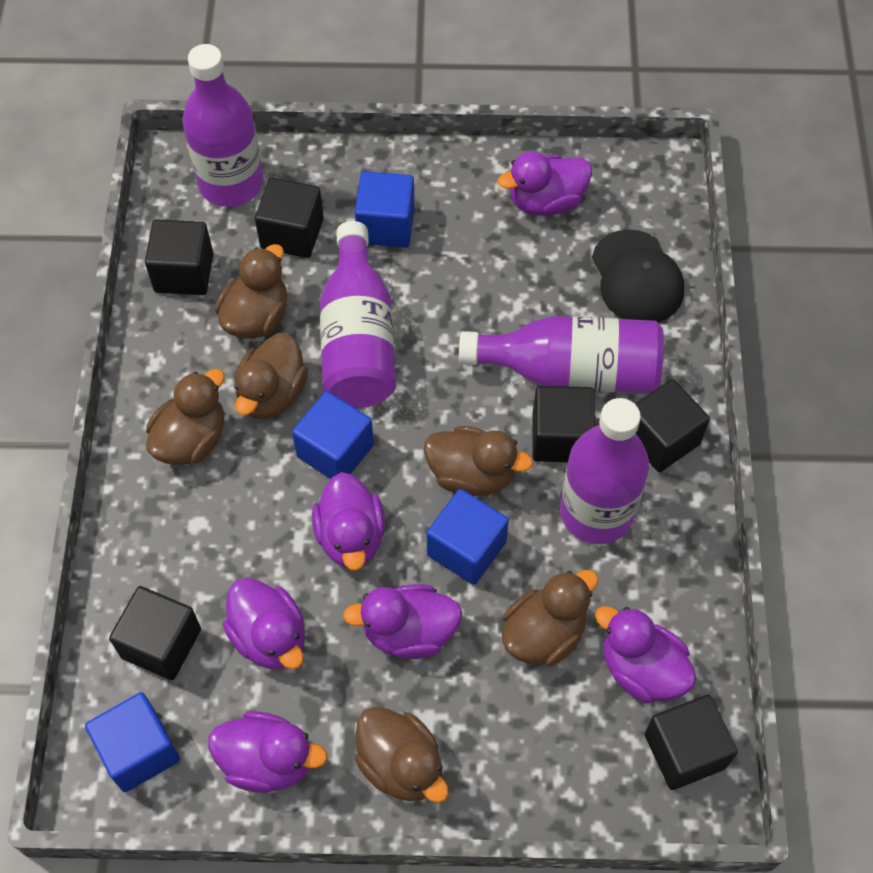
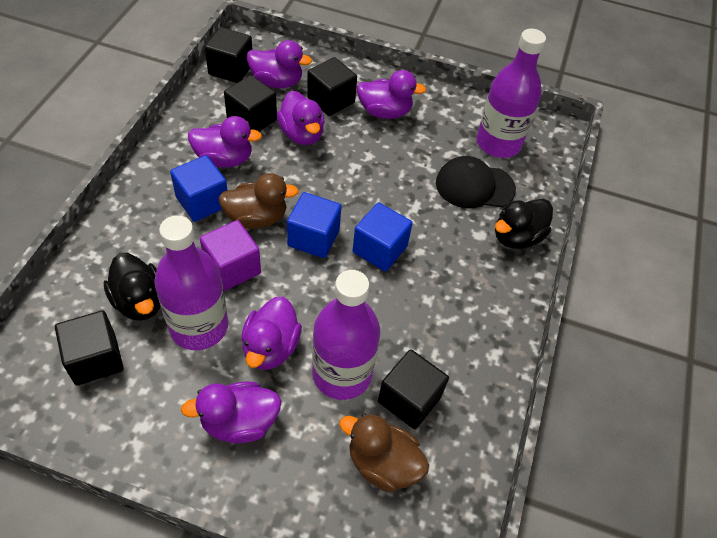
black cube: 6 -> 5
black duck: 0 -> 2
blue cube: 4 -> 3
brown duck: 6 -> 2
purple bottle: 4 -> 3
purple cube: 0 -> 1

